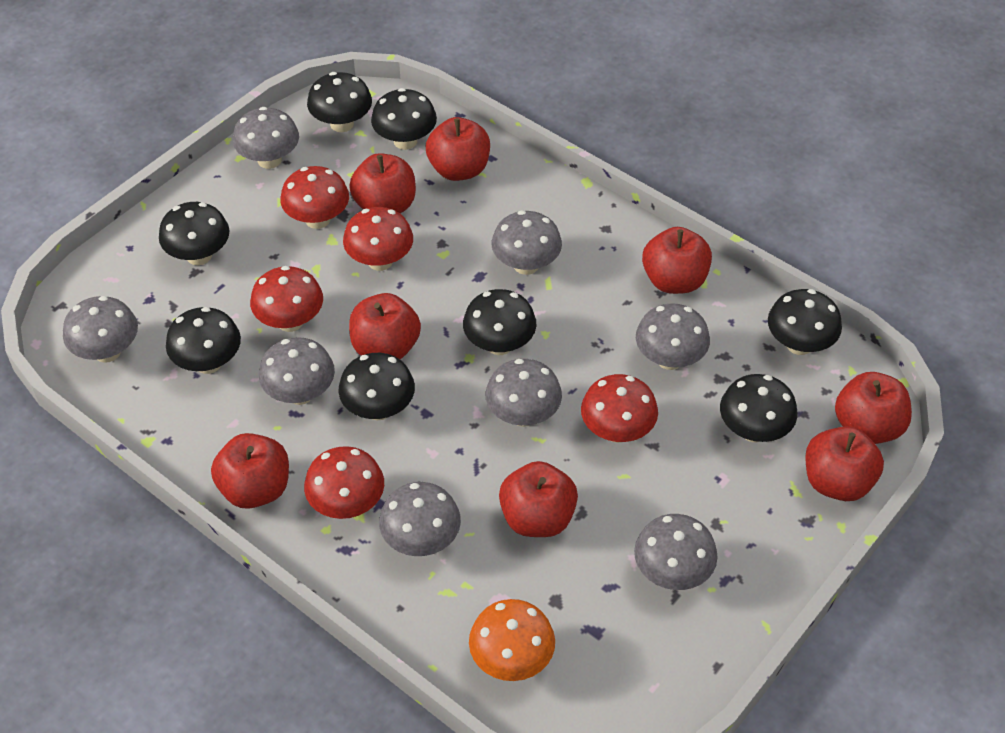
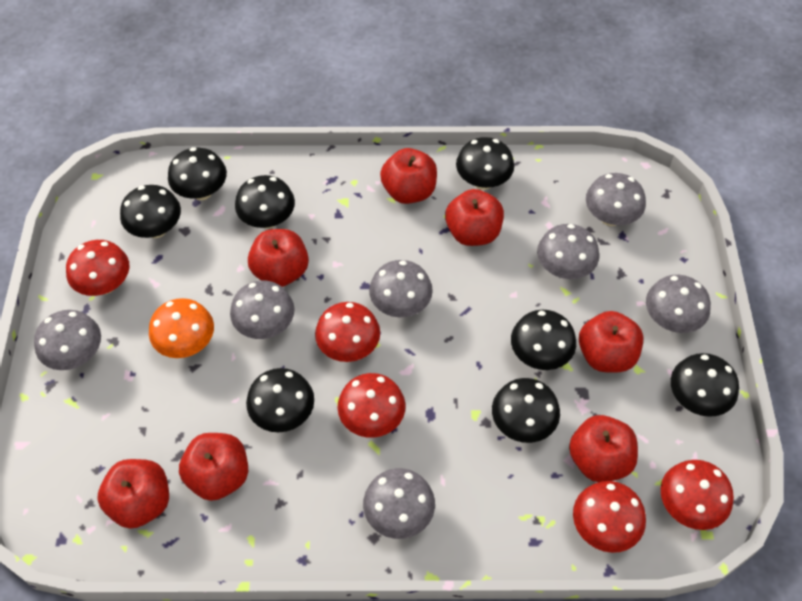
grey mushroom: 8 -> 7
red apple: 8 -> 7

